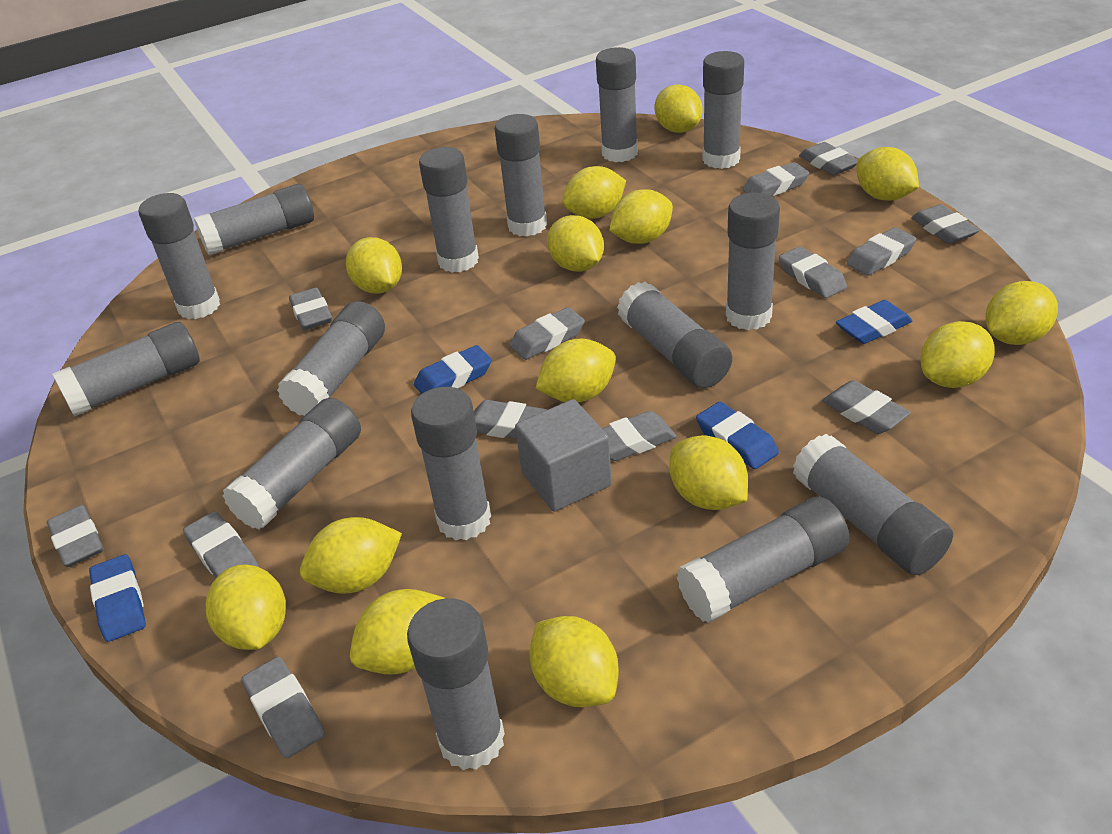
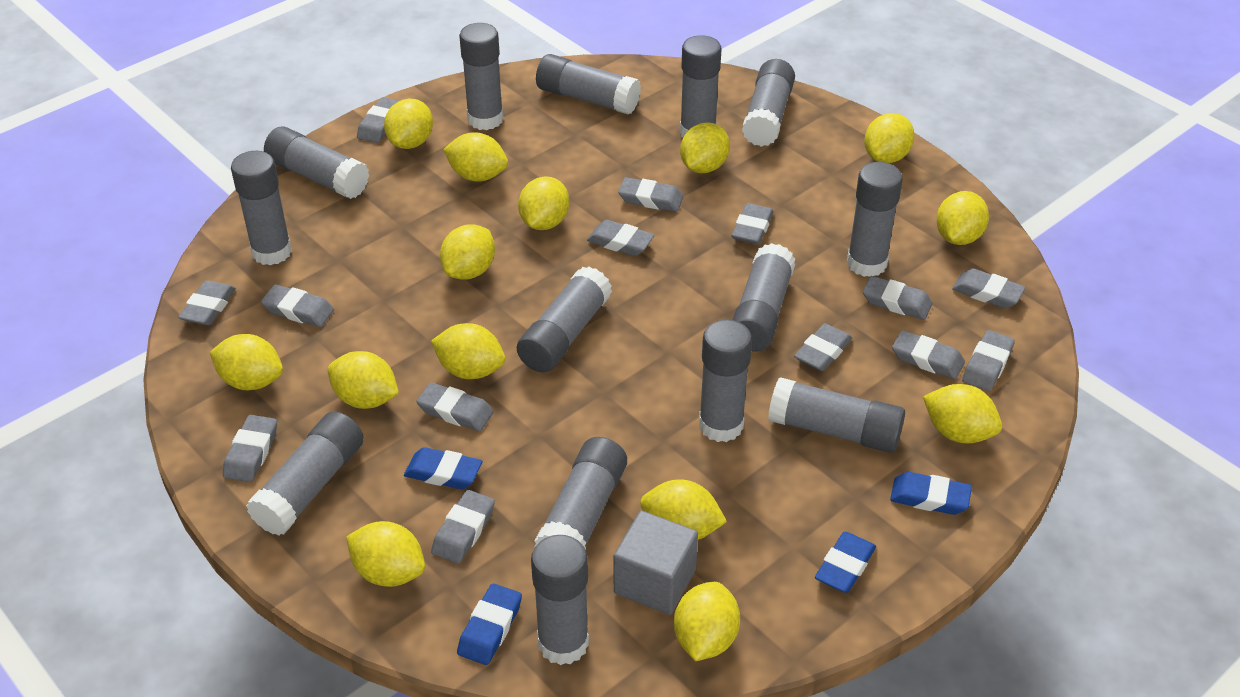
grey eraser: 13 -> 14
grey glue stick: 15 -> 14

